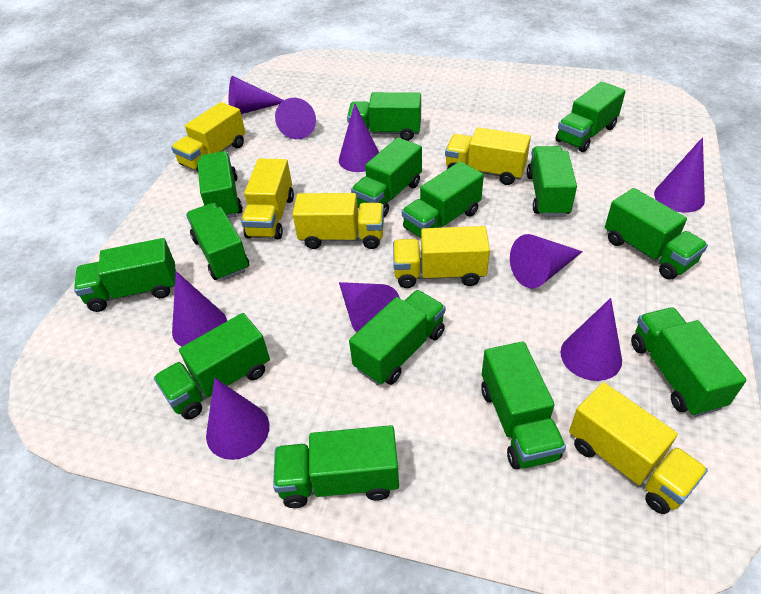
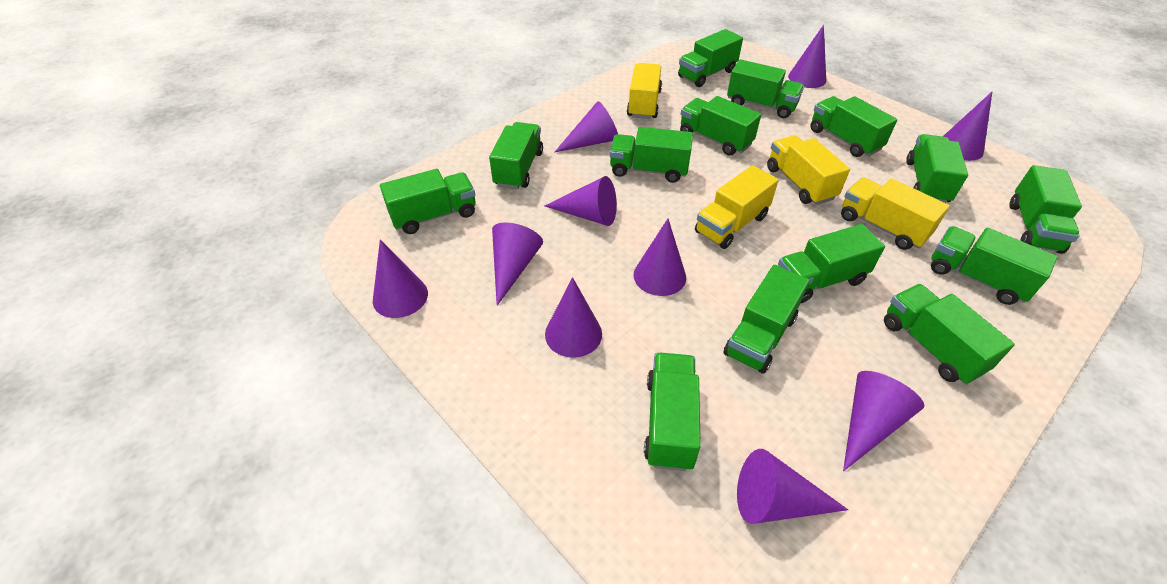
purple cone: 9 -> 10
yellow truck: 6 -> 4

